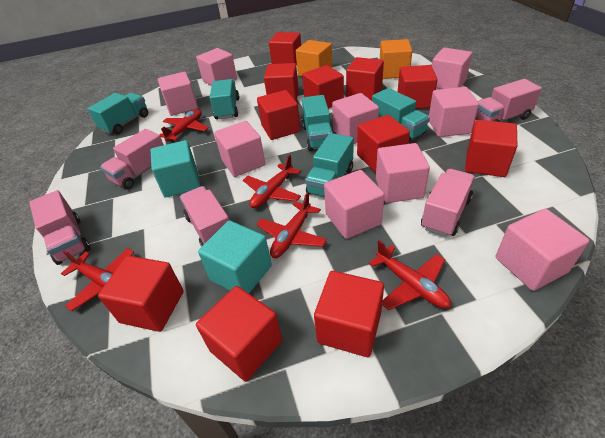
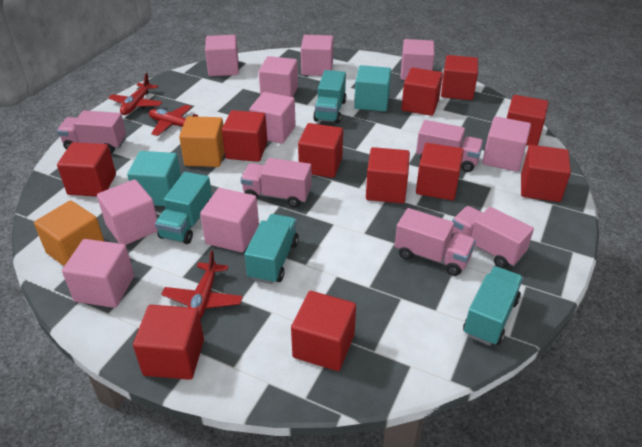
red plane: 5 -> 3
turquoise truck: 5 -> 4

